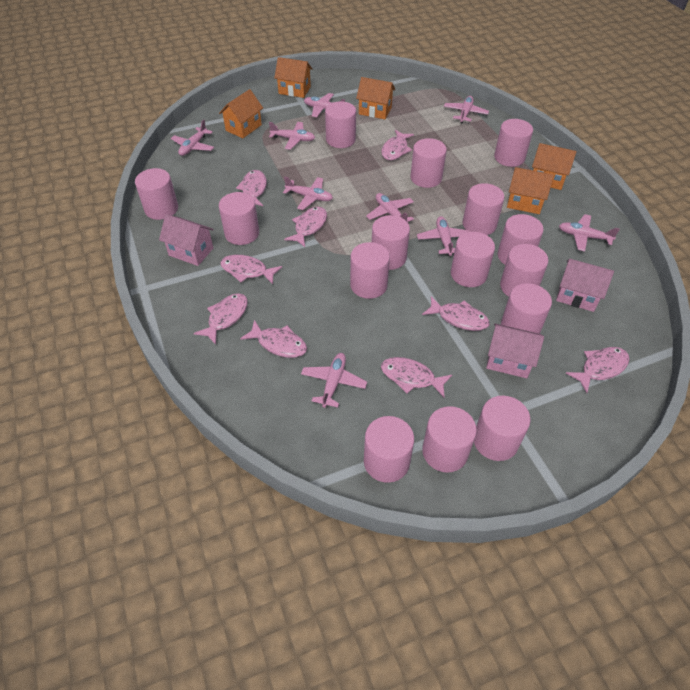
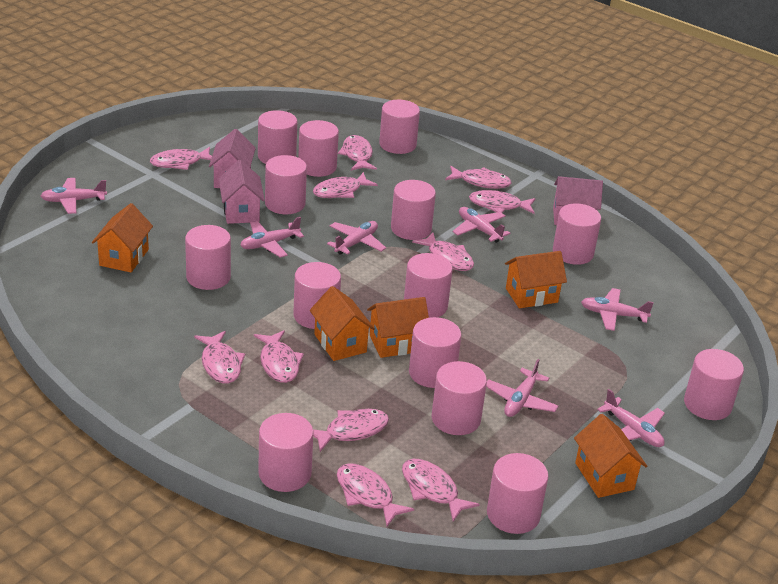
pink cylinder: 15 -> 14
pink fish: 9 -> 11
pink plane: 9 -> 7

